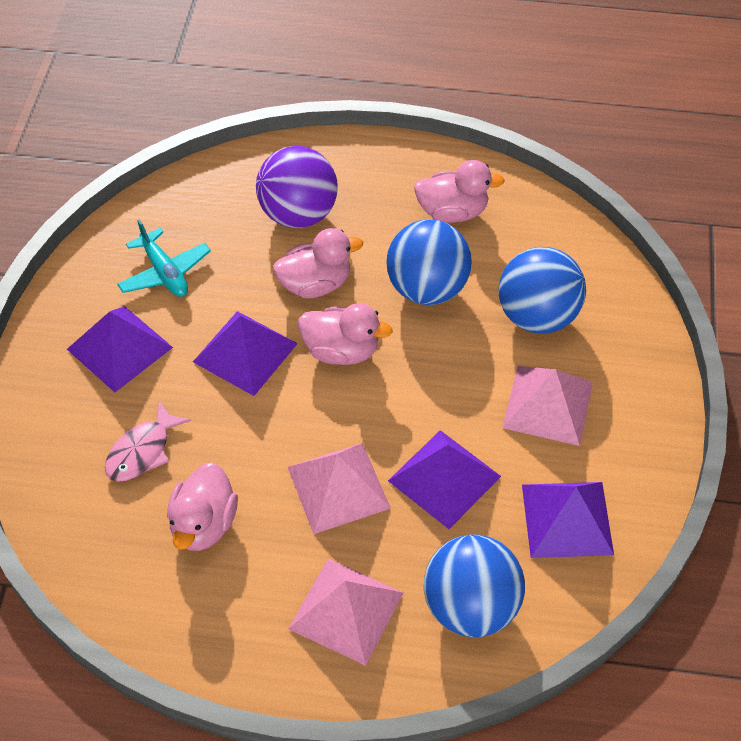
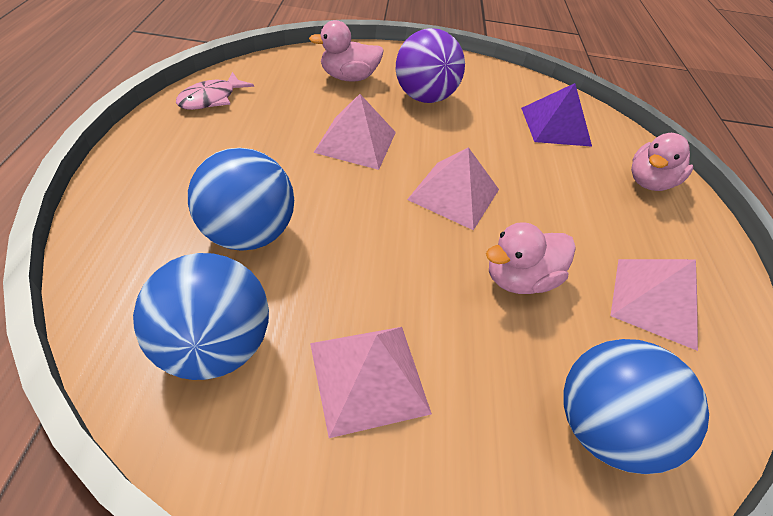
pink duck: 4 -> 3
pink pyramid: 3 -> 4
purple pyramid: 4 -> 1
turquoise plane: 1 -> 0

